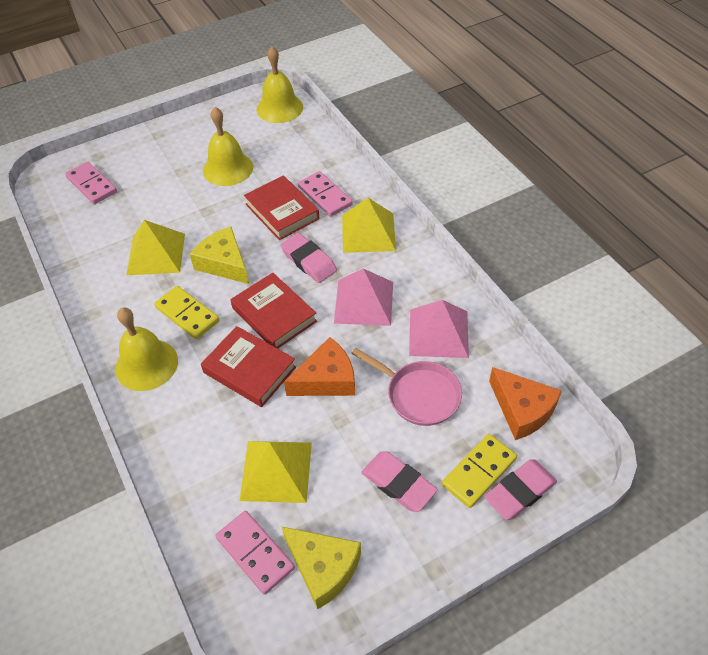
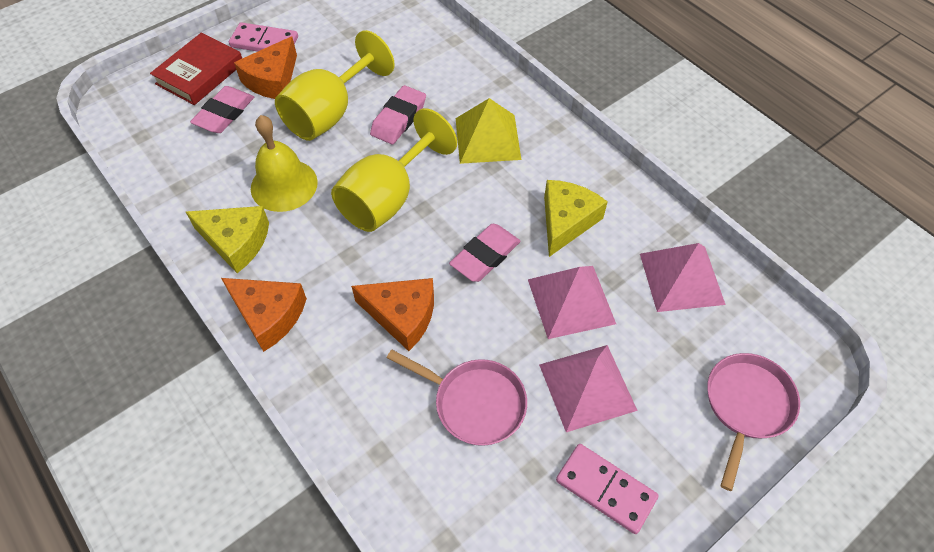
orange cheese: 2 -> 3
pink domino: 3 -> 2
pink pan: 1 -> 2
pink pyramid: 2 -> 3
red book: 3 -> 1
yellow bell: 3 -> 1
yellow domino: 2 -> 0
yellow goblet: 0 -> 2
yellow pyramid: 3 -> 1

